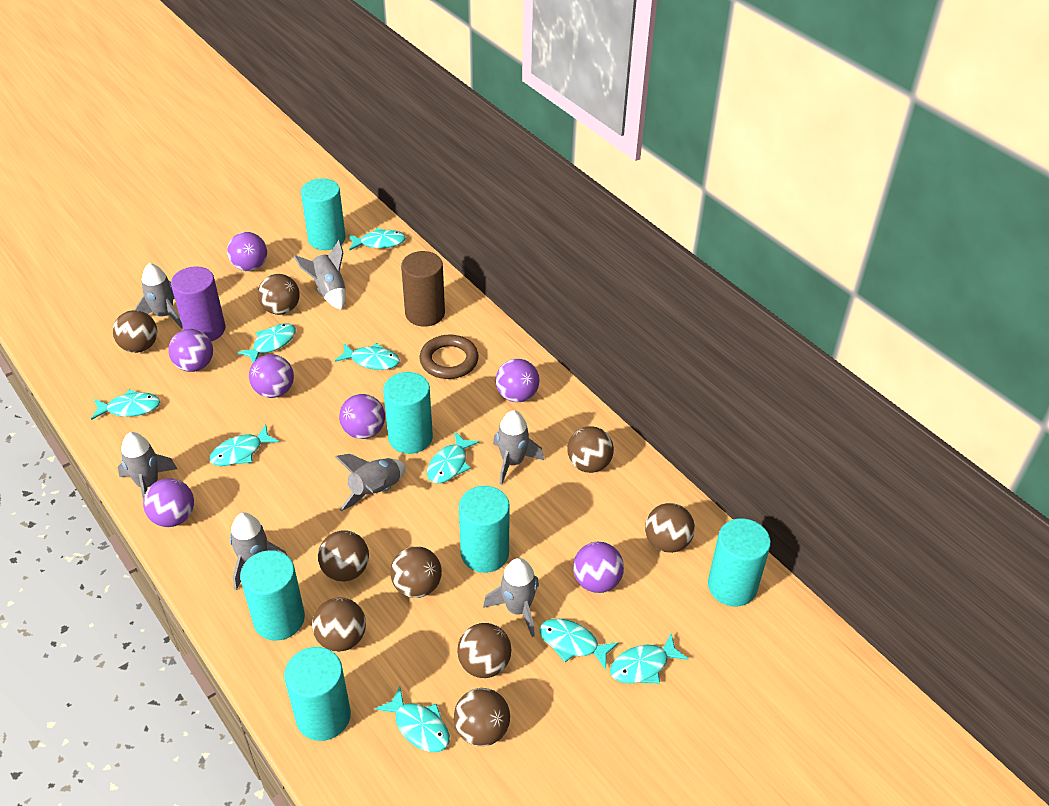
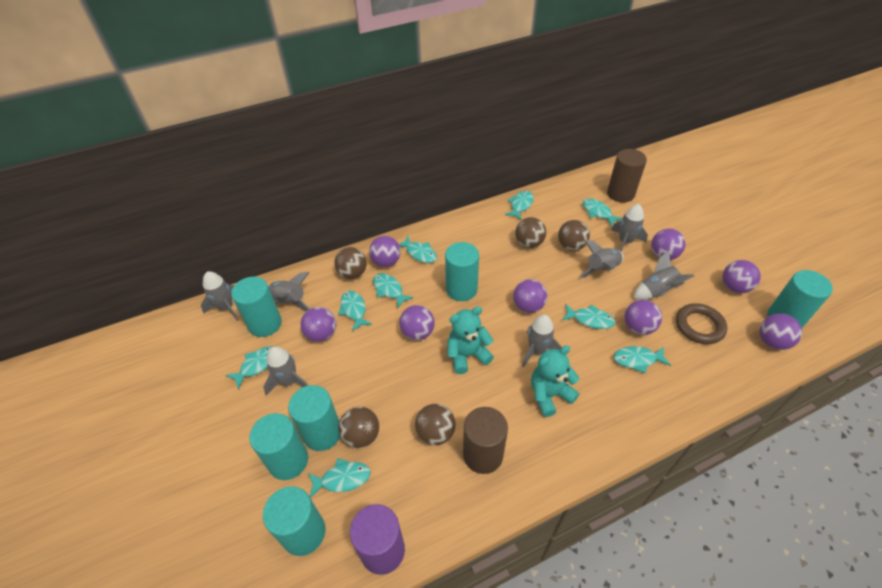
brown ball: 9 -> 5
brown cylinder: 1 -> 2
purple ball: 7 -> 8
turquoise teddy bear: 0 -> 2

